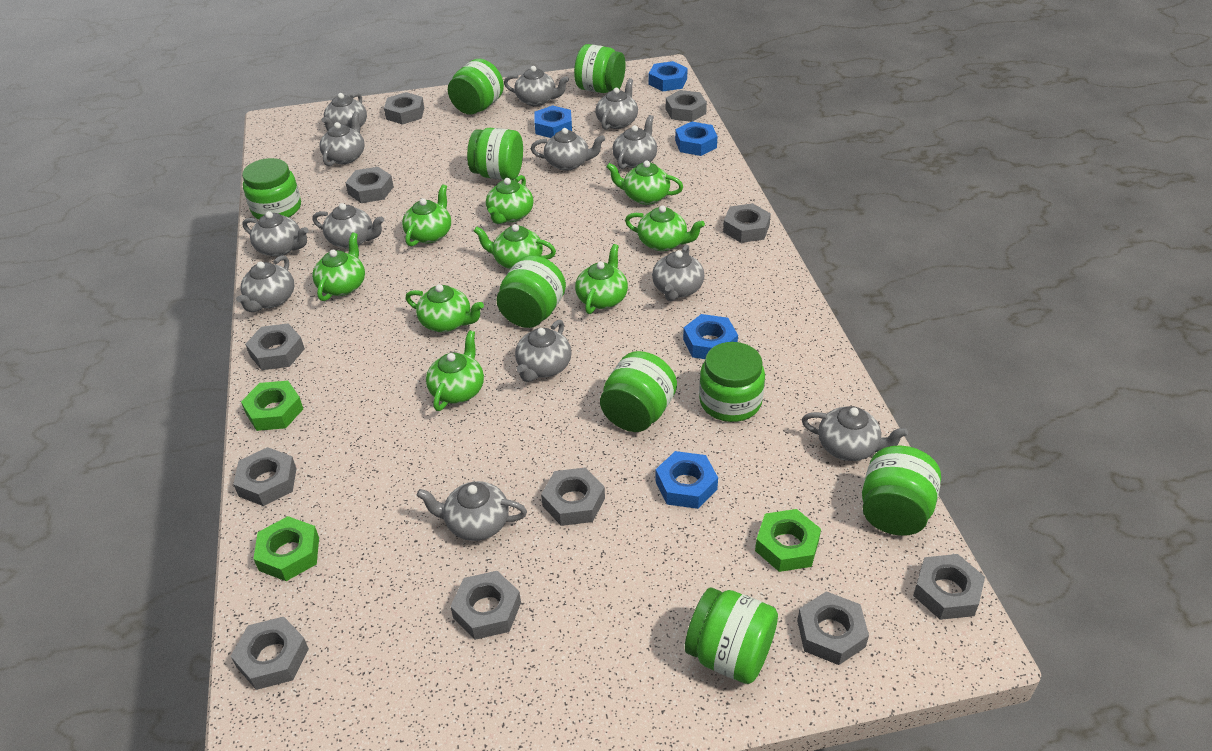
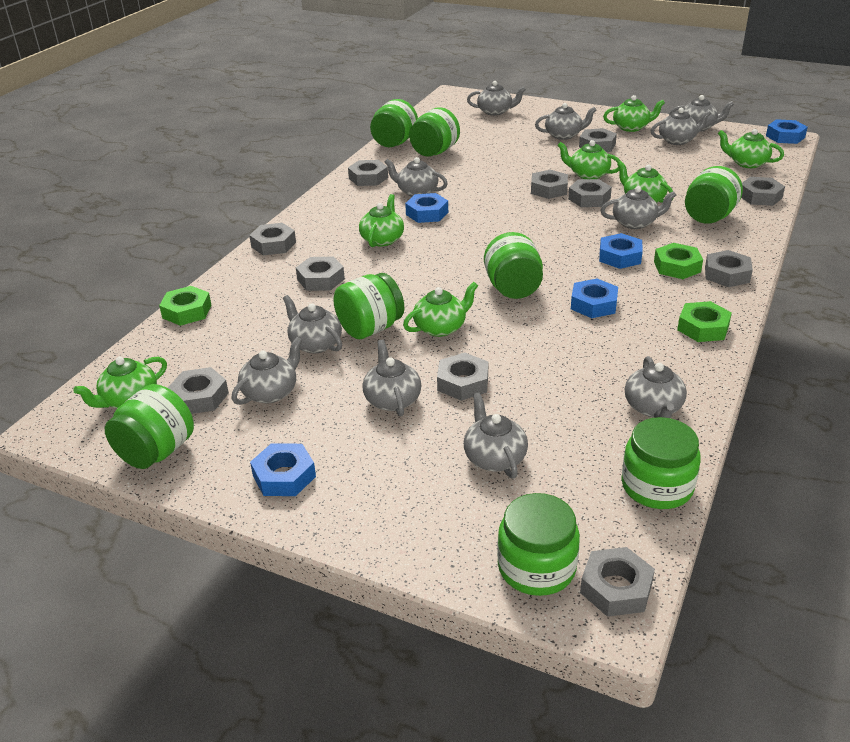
green jar: 9 -> 8
green teapot: 9 -> 7
grey teapot: 13 -> 11

